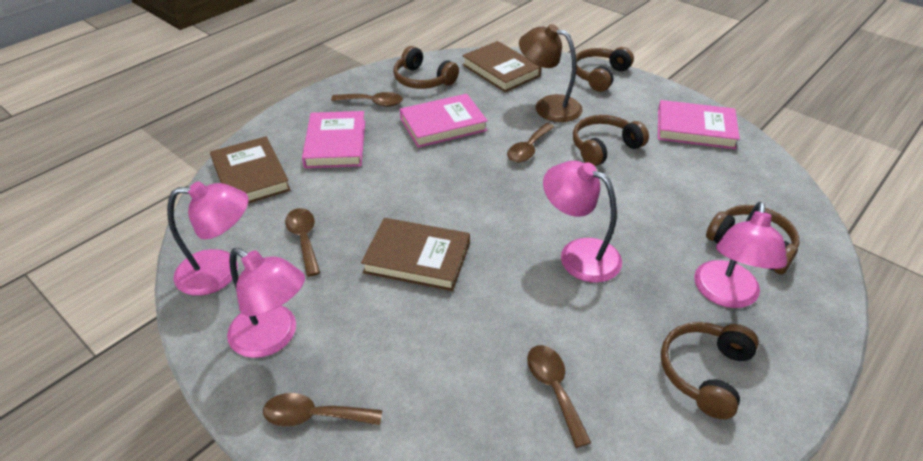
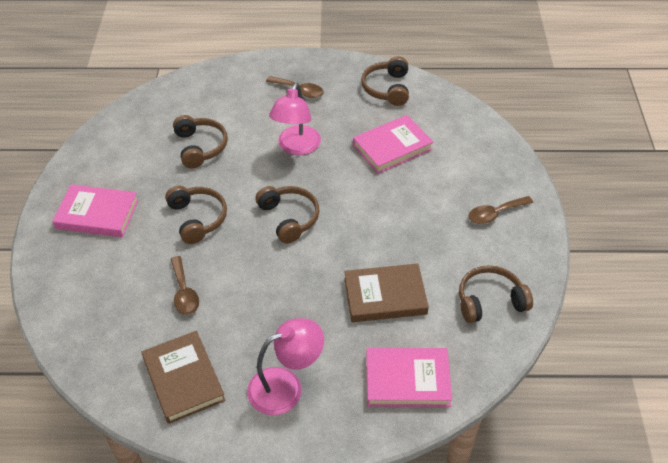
brown book: 3 -> 2
brown lamp: 1 -> 0
brown spoon: 5 -> 3
pink lamp: 4 -> 2

